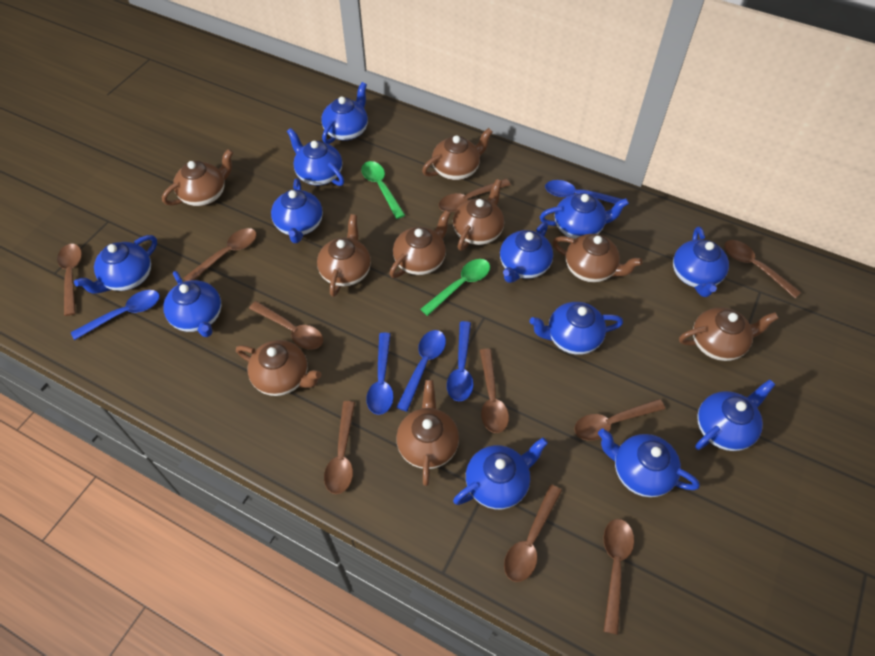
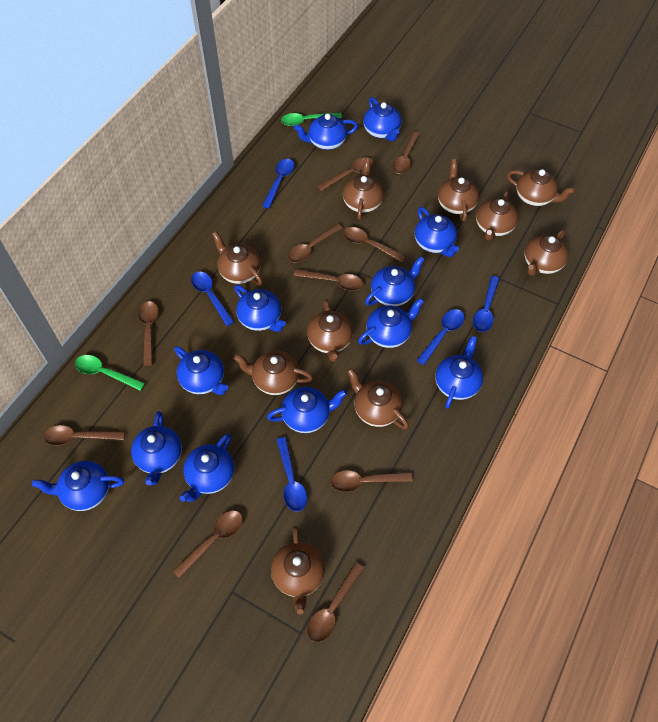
brown teapot: 9 -> 10

